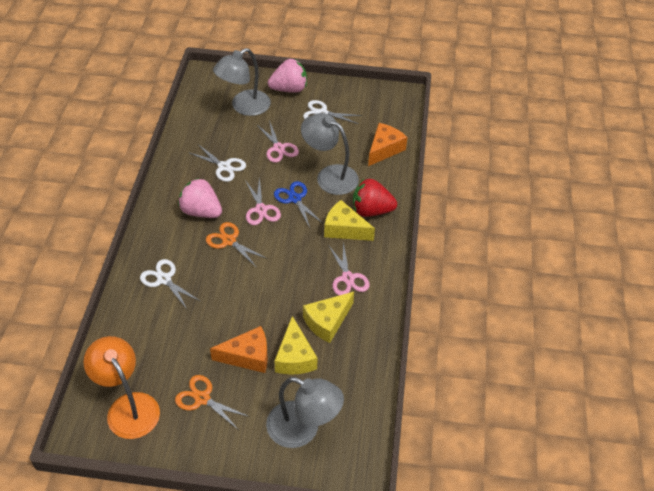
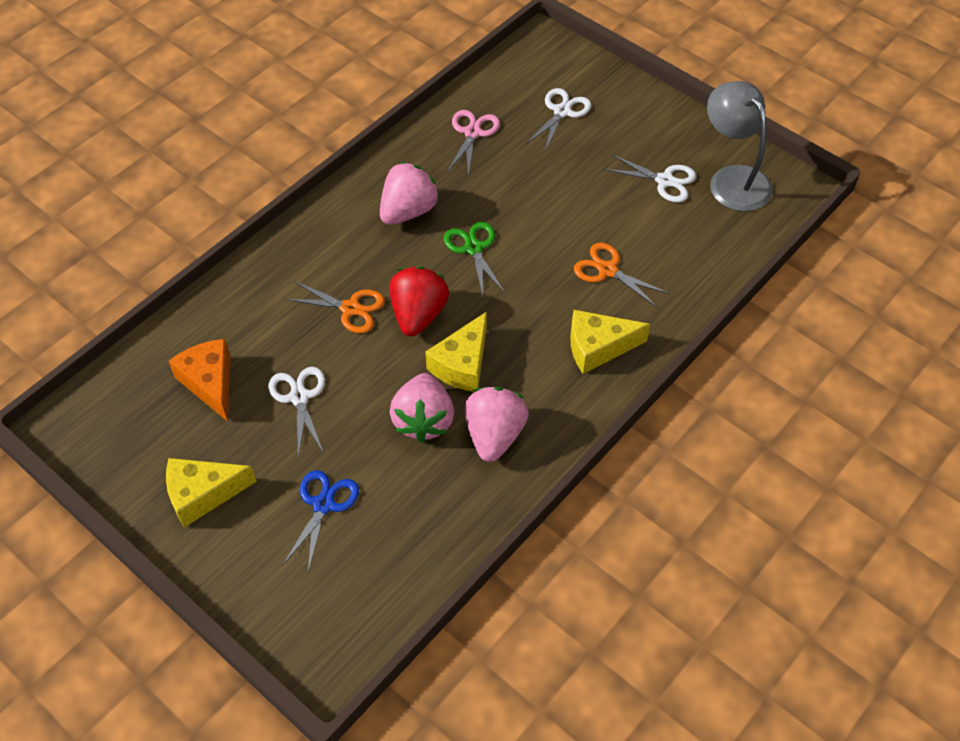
green scissors: 0 -> 1
grey lamp: 3 -> 1
orange cheese: 2 -> 1
orange lamp: 1 -> 0
pink scissors: 3 -> 1
pink strawberry: 2 -> 3

